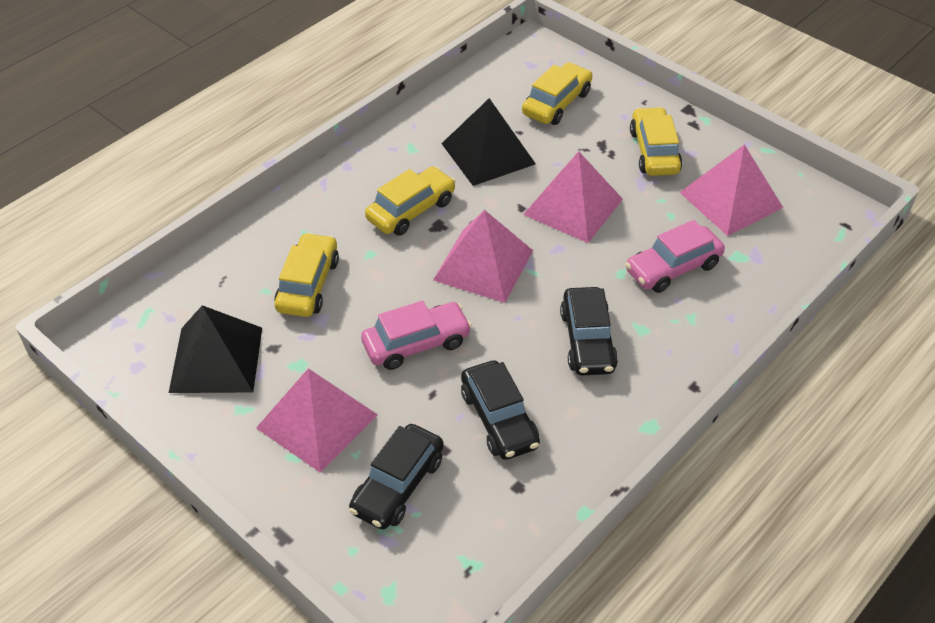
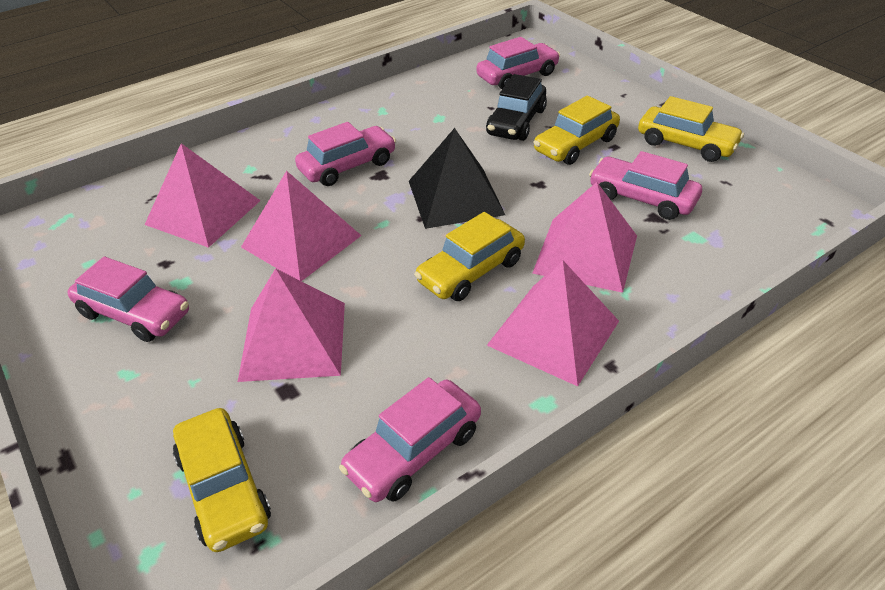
black car: 3 -> 1
black pyramid: 2 -> 1
pink car: 2 -> 5
pink pyramid: 4 -> 5

